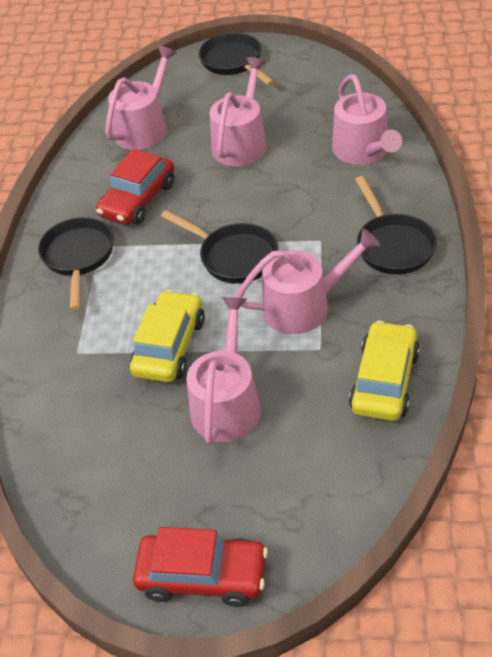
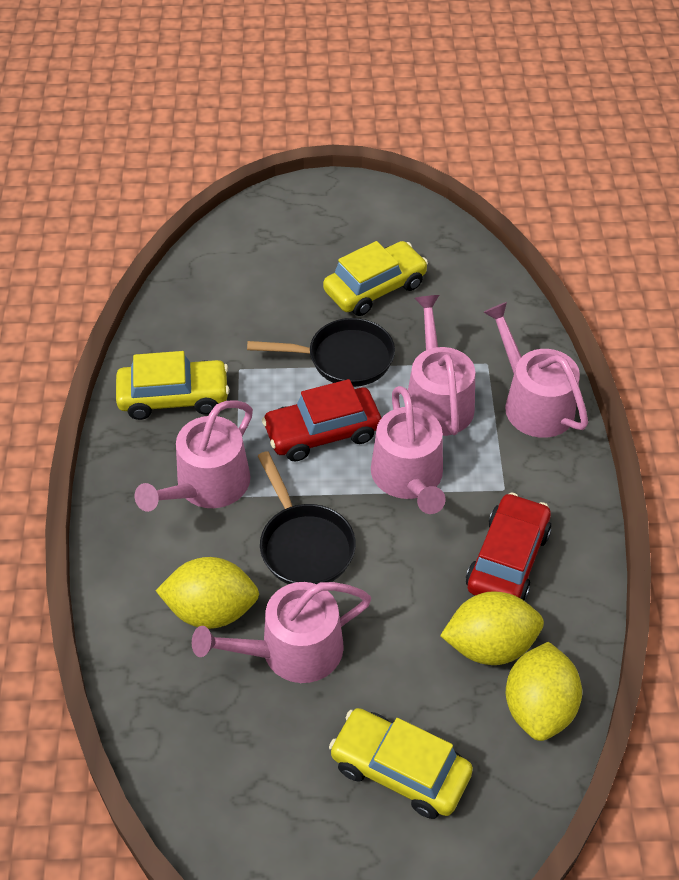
black pan: 4 -> 2
yellow car: 2 -> 3
yellow lemon: 0 -> 3

